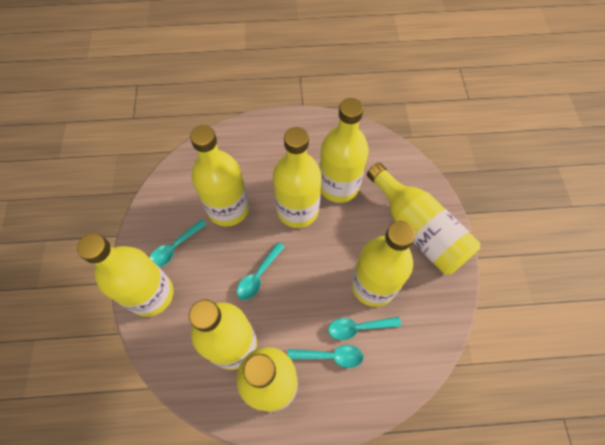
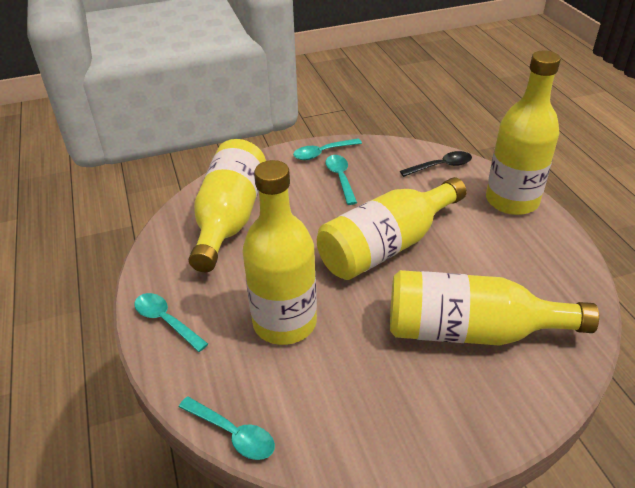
black spoon: 0 -> 1
yellow bottle: 8 -> 5

